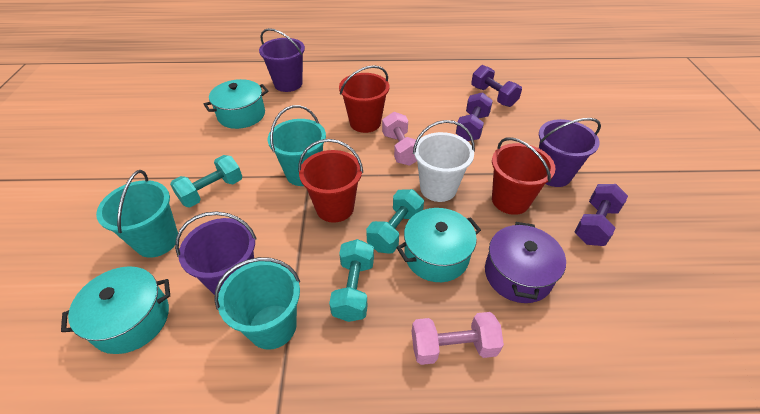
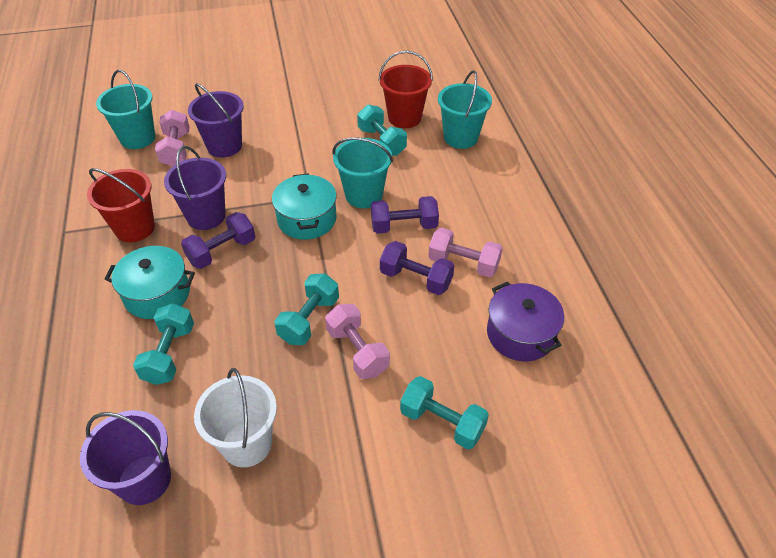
pink dumbbell: 2 -> 3
red bucket: 3 -> 2
turquoise dumbbell: 3 -> 4
turquoise pot: 3 -> 2

